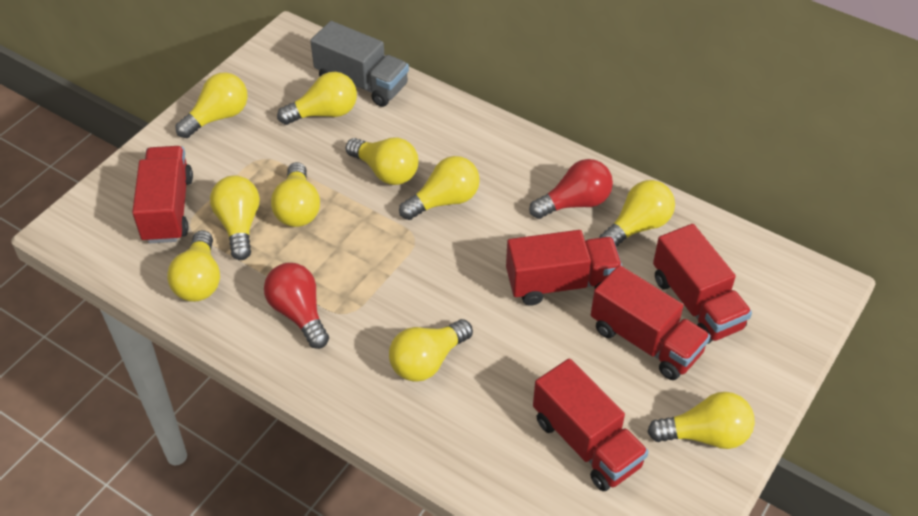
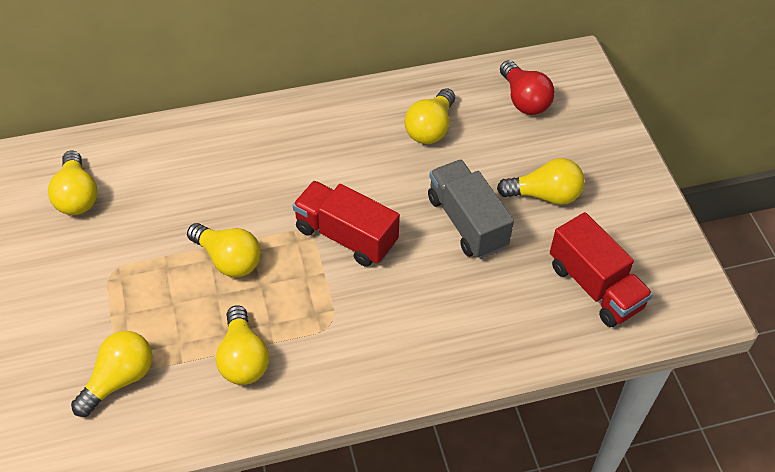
red light bulb: 2 -> 1
red truck: 5 -> 2
yellow light bulb: 10 -> 6

